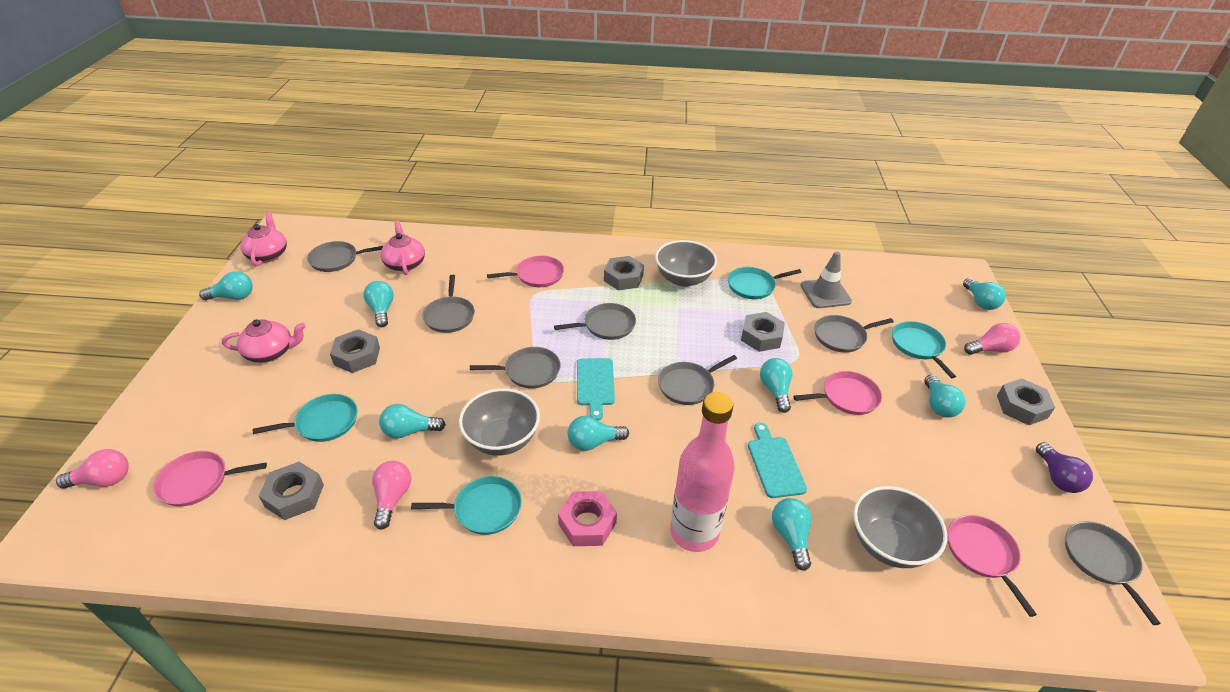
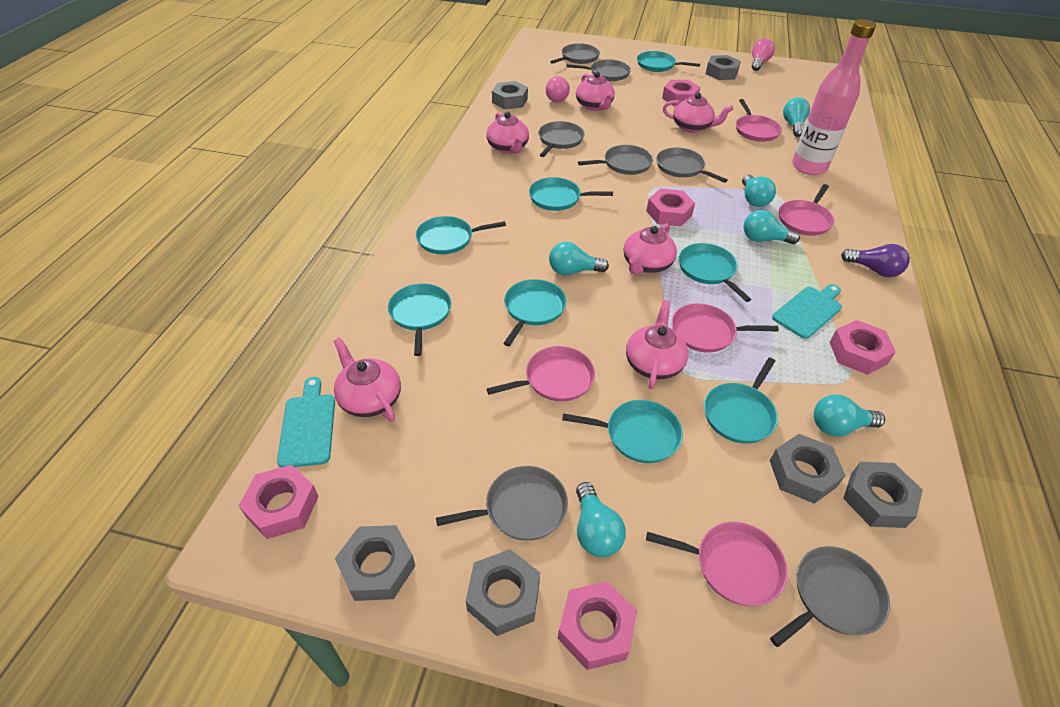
grey bowl: 3 -> 0
grey nut: 5 -> 6
grey traffic cone: 1 -> 0
pink light bulb: 3 -> 2
pink nut: 1 -> 5
pink pan: 4 -> 5
pink teapot: 3 -> 6
turquoise light bulb: 8 -> 6
turquoise pan: 4 -> 8

